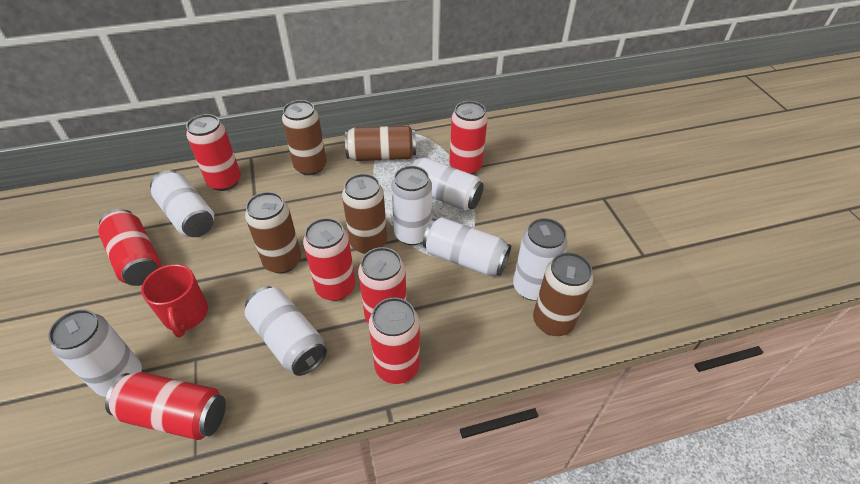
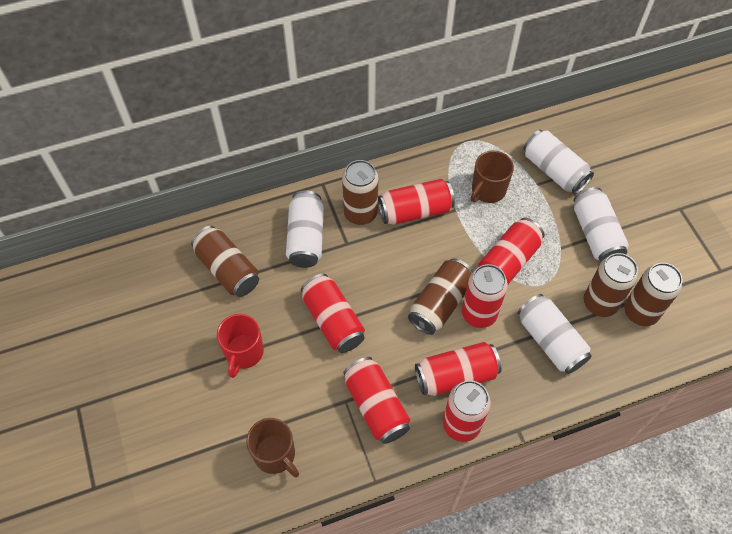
brown mug: 0 -> 2
white can: 7 -> 4

